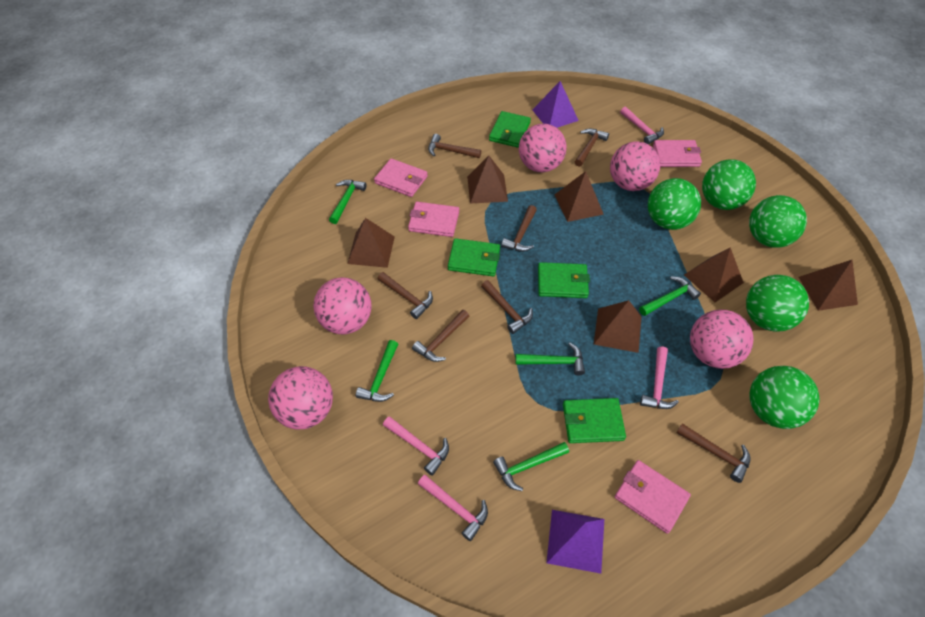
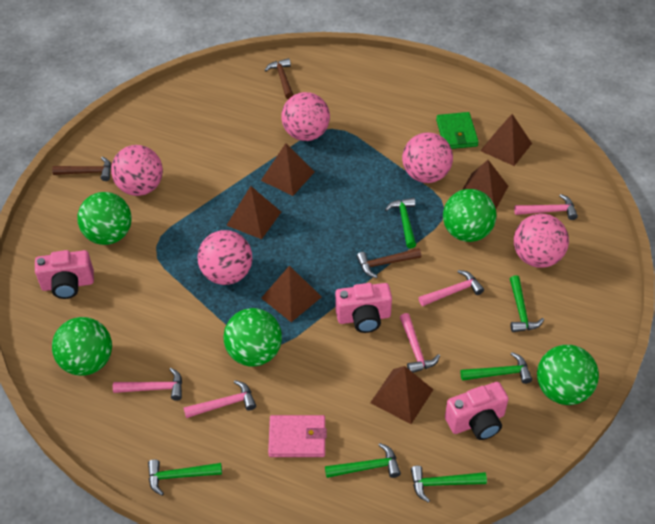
brown hammer: 7 -> 3
green hammer: 5 -> 6
green wallet: 4 -> 1
pink camera: 0 -> 3
pink hammer: 4 -> 5
pink wallet: 4 -> 1
purple pyramid: 2 -> 0

